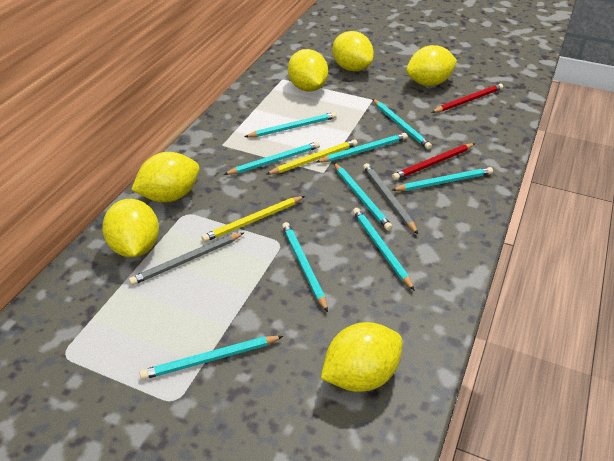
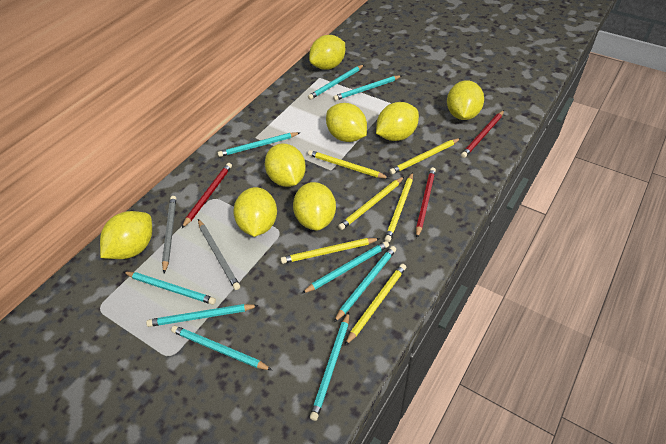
red pencil: 2 -> 3
yellow lemon: 6 -> 8
yellow pencil: 2 -> 6

